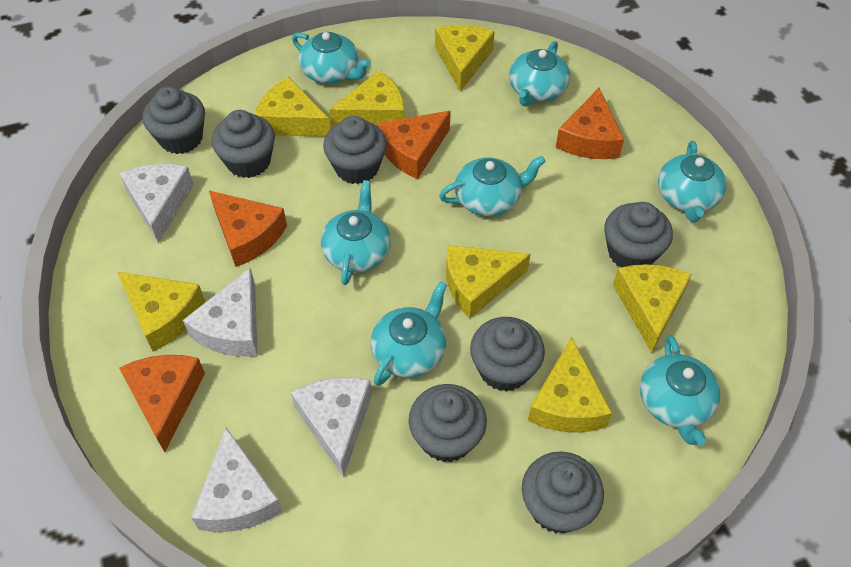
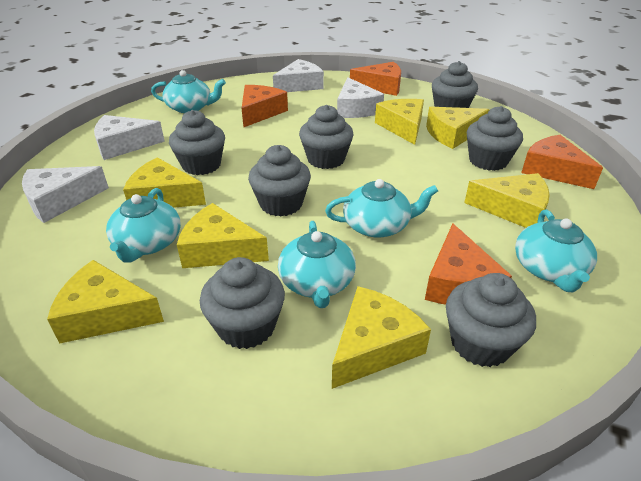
turquoise teapot: 7 -> 5

